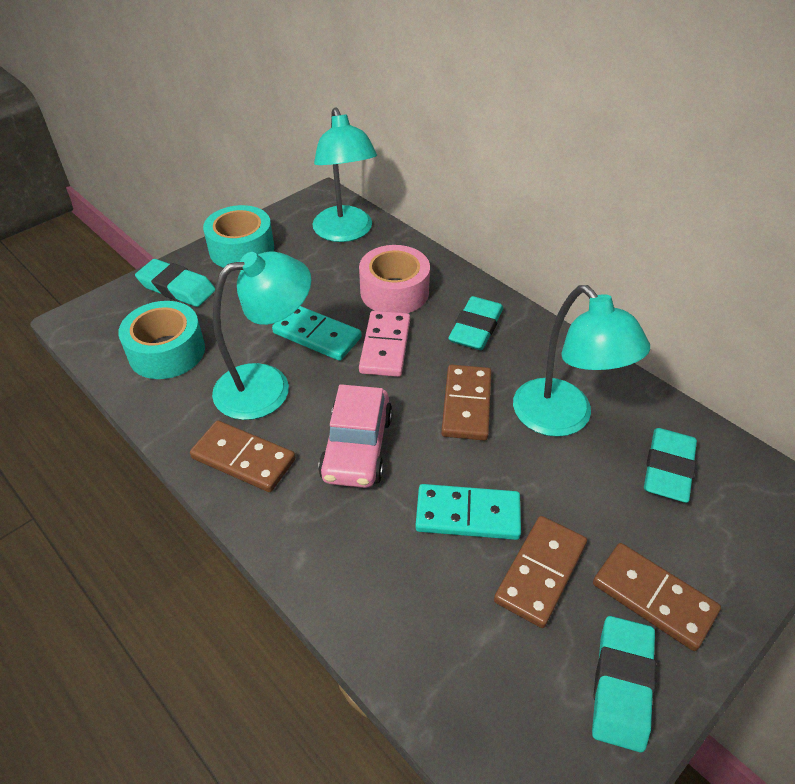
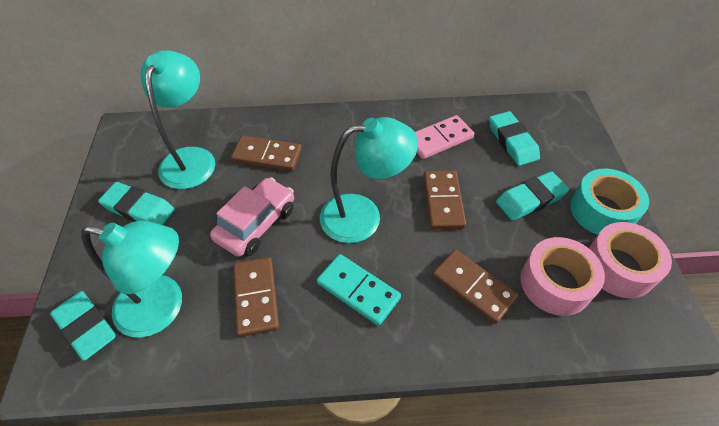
pink tape: 1 -> 2
turquoise domino: 2 -> 1
turquoise tape: 2 -> 1

